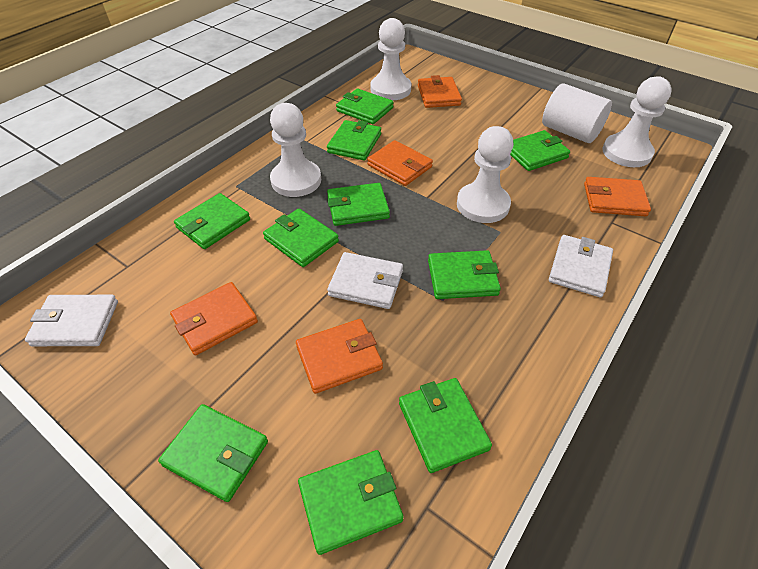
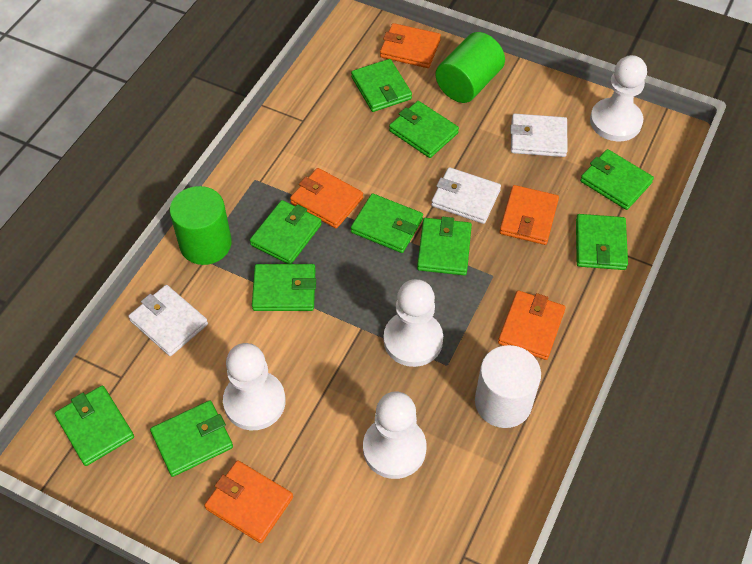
green cylinder: 0 -> 2

